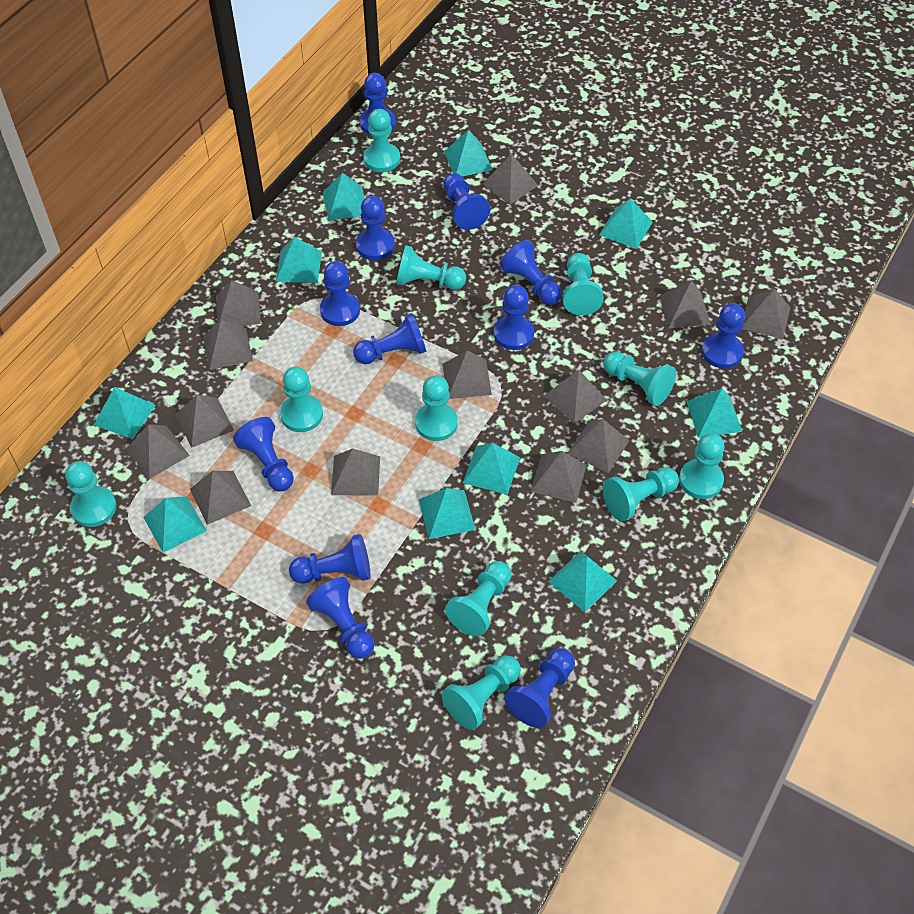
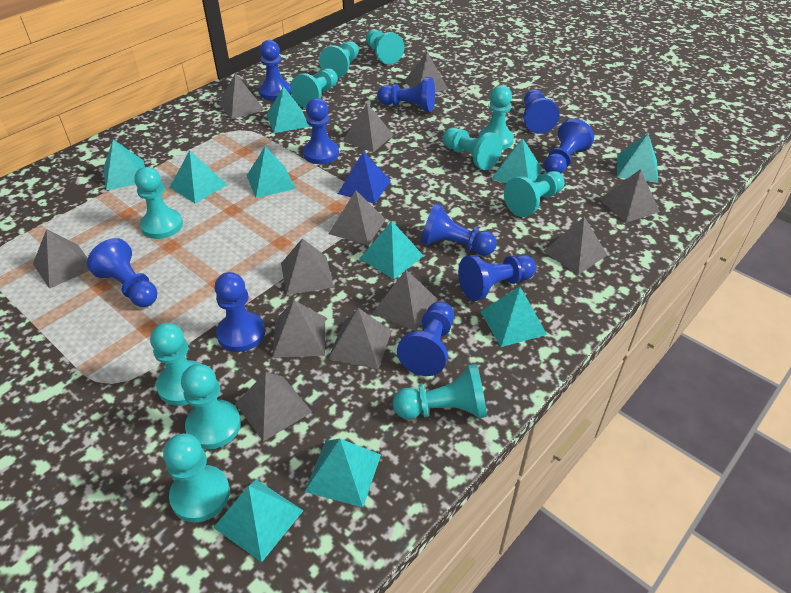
blue pawn: 12 -> 10
blue pyramid: 0 -> 1
grey pyramid: 13 -> 12

